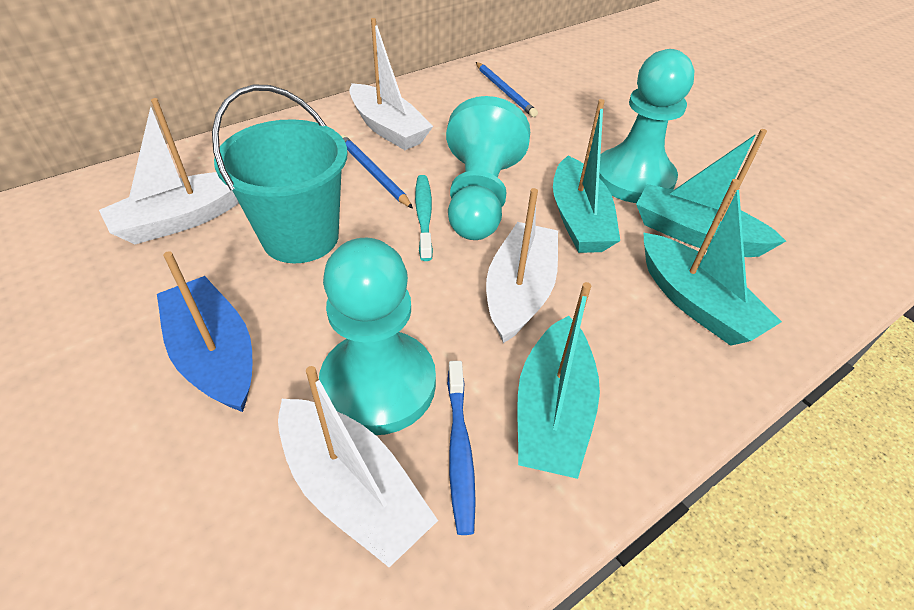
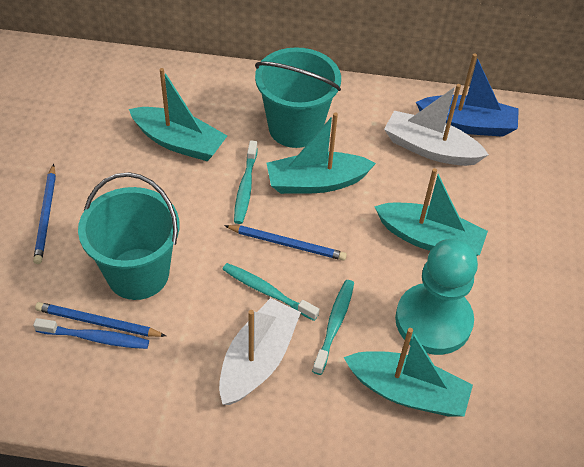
blue pencil: 2 -> 3
turquoise bucket: 1 -> 2
turquoise pawn: 3 -> 1
turquoise toothbrush: 1 -> 3
white boat: 4 -> 2

